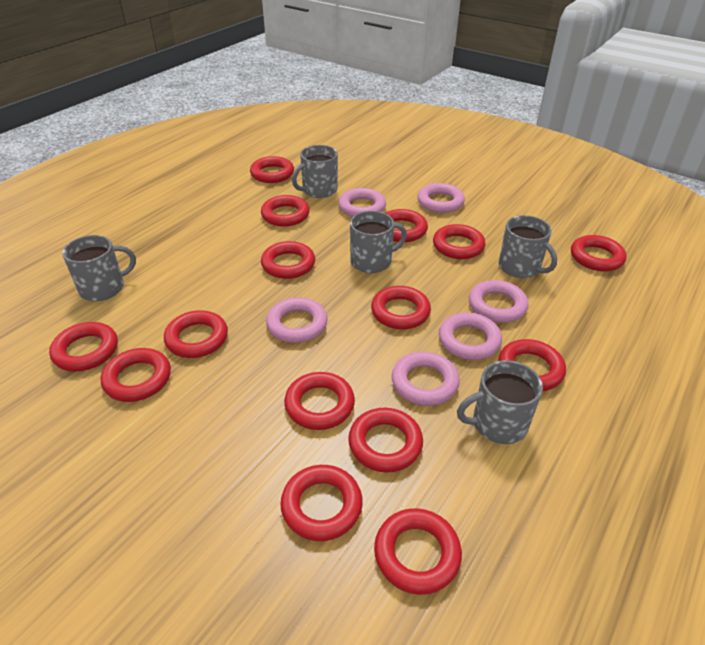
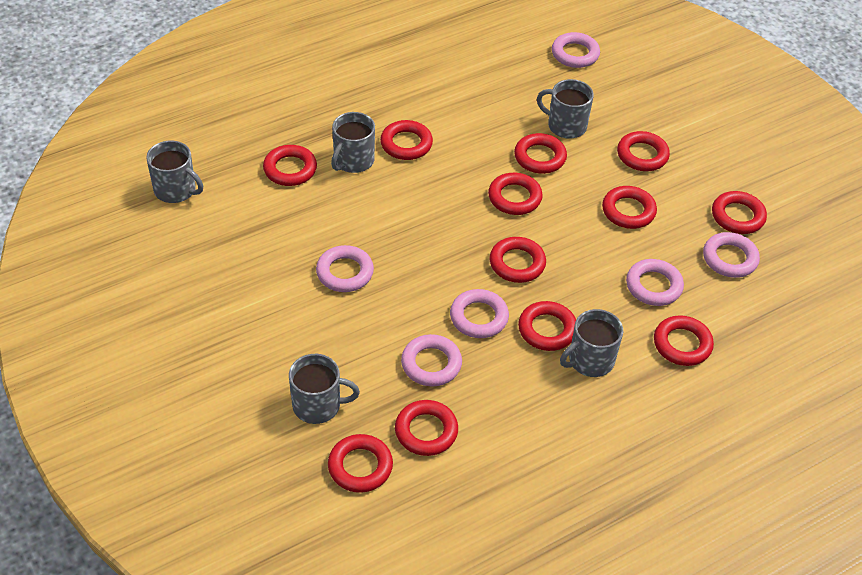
red ring: 15 -> 12

